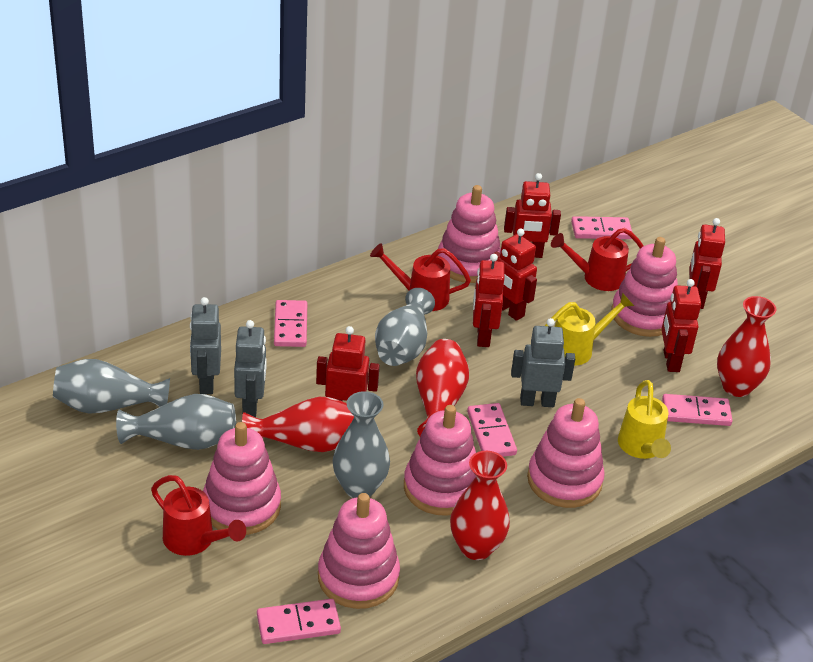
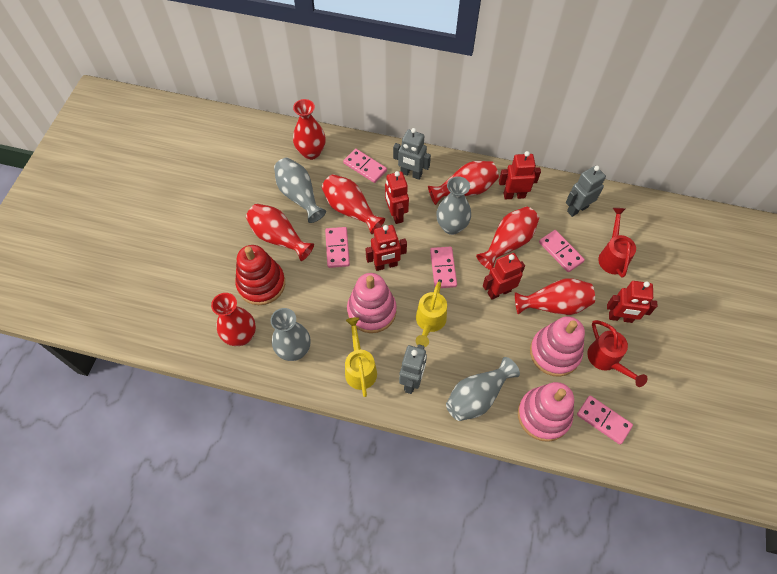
pink stacking toy: 6 -> 3
red robot: 6 -> 5
red stacking toy: 0 -> 1
red vase: 4 -> 7
red watering can: 3 -> 2

